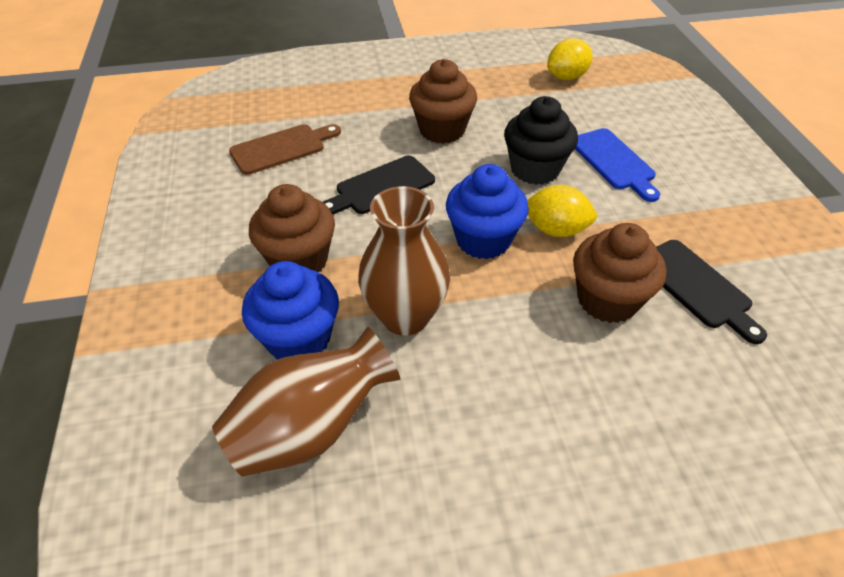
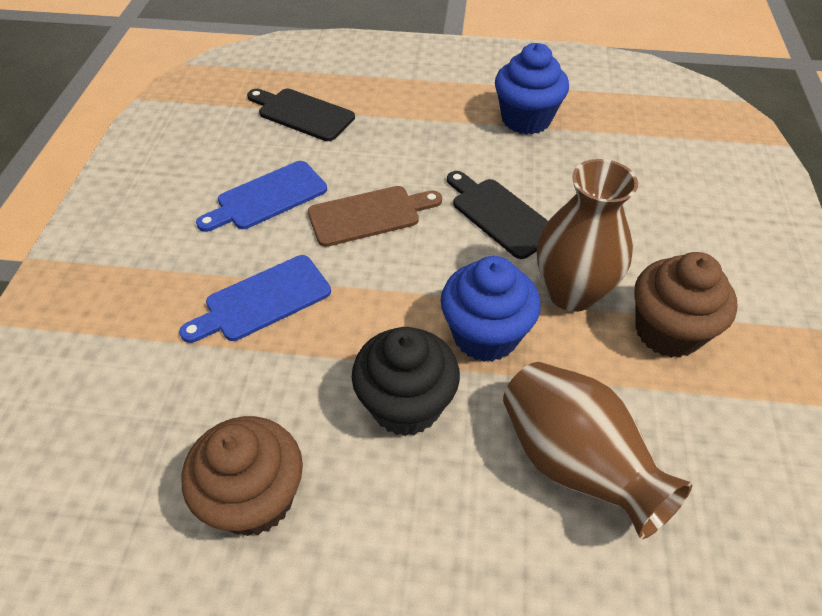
blue cutting board: 1 -> 2
brown cupcake: 3 -> 2
yellow lemon: 2 -> 0

